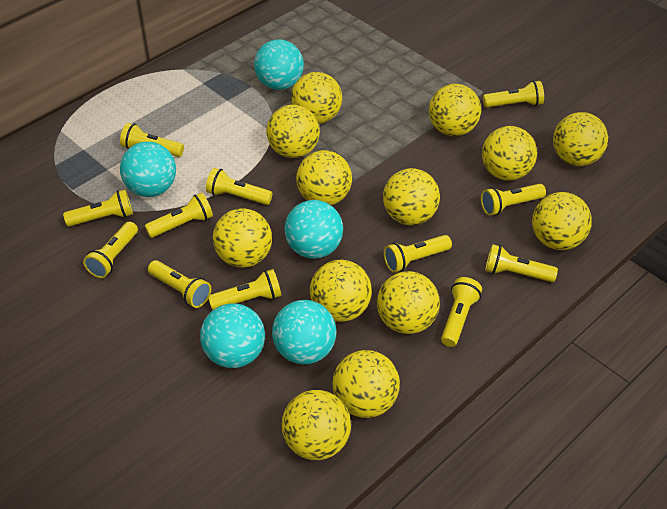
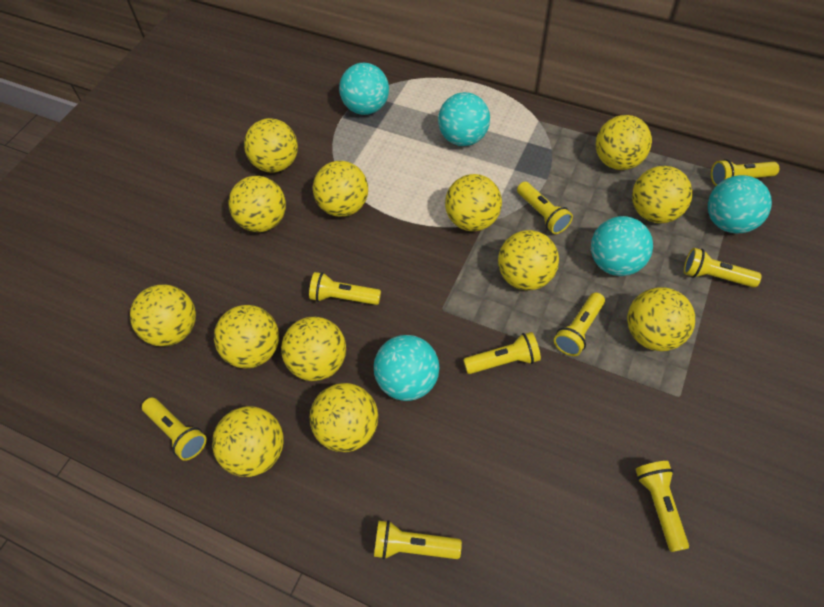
yellow flashlight: 12 -> 9

